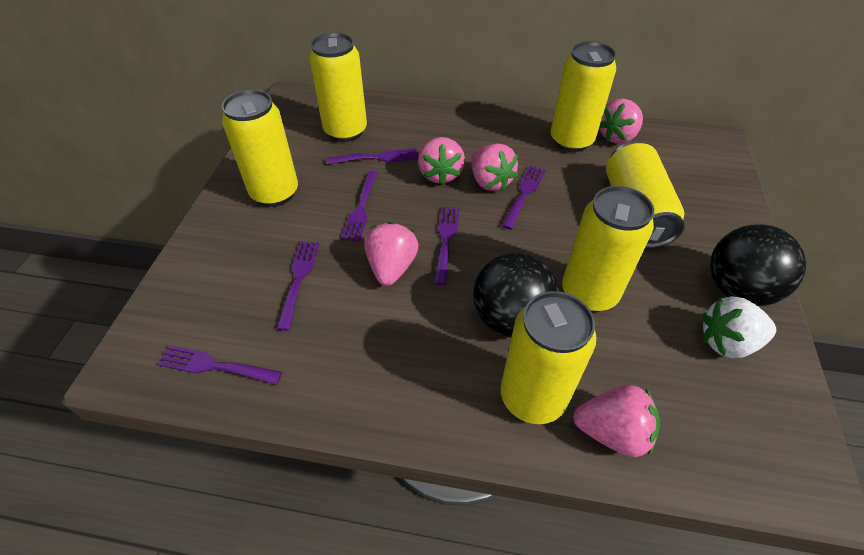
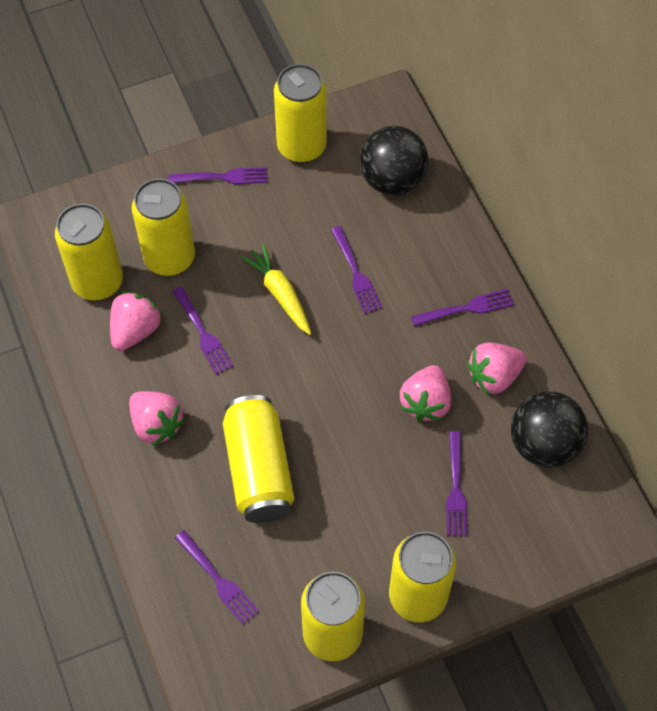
pink strawberry: 5 -> 4
white strawberry: 1 -> 0
yellow carrot: 0 -> 1

